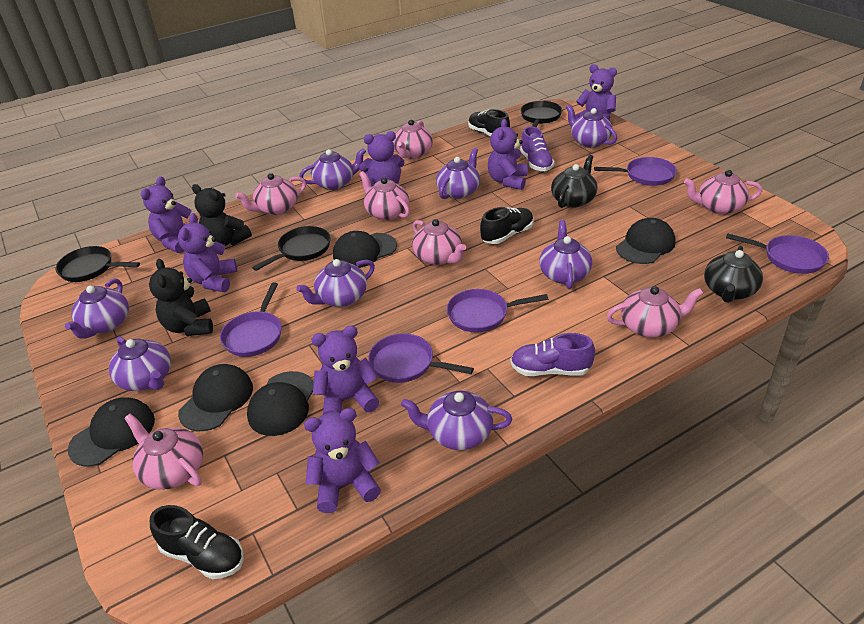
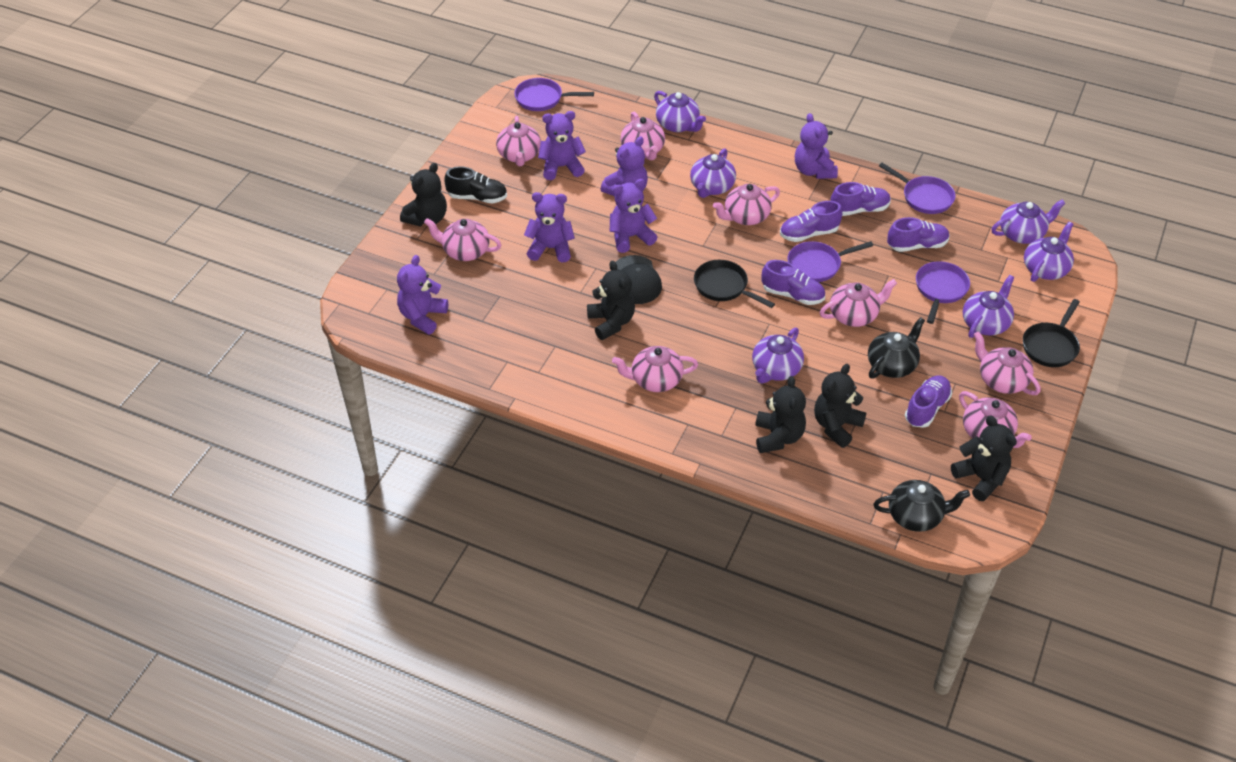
black cap: 5 -> 1
black pan: 3 -> 2
black shoe: 3 -> 1
black teddy bear: 2 -> 5
pink teapot: 7 -> 8
purple pan: 5 -> 4
purple shoe: 2 -> 5
purple teapot: 8 -> 6
purple teddy bear: 7 -> 6

